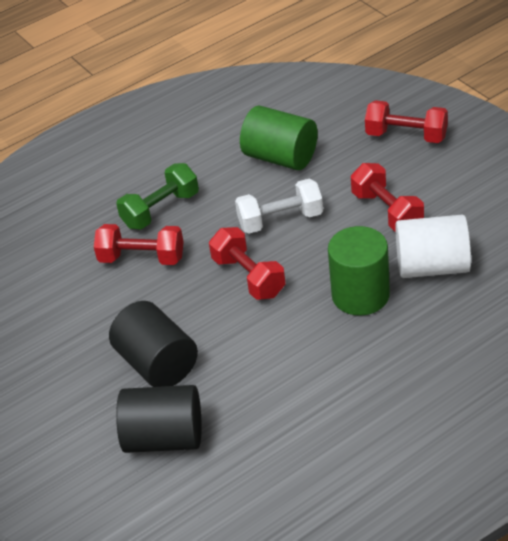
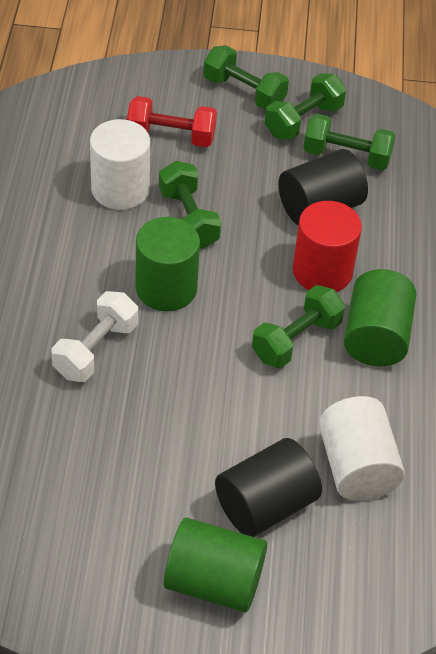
green cylinder: 2 -> 3
green dumbbell: 1 -> 5
red cylinder: 0 -> 1
red dumbbell: 4 -> 1
white cylinder: 1 -> 2

